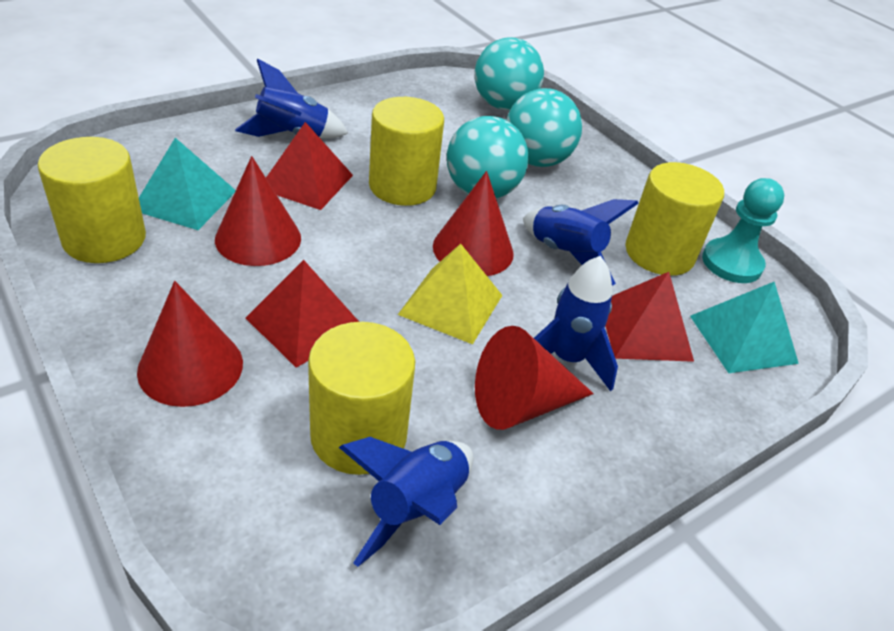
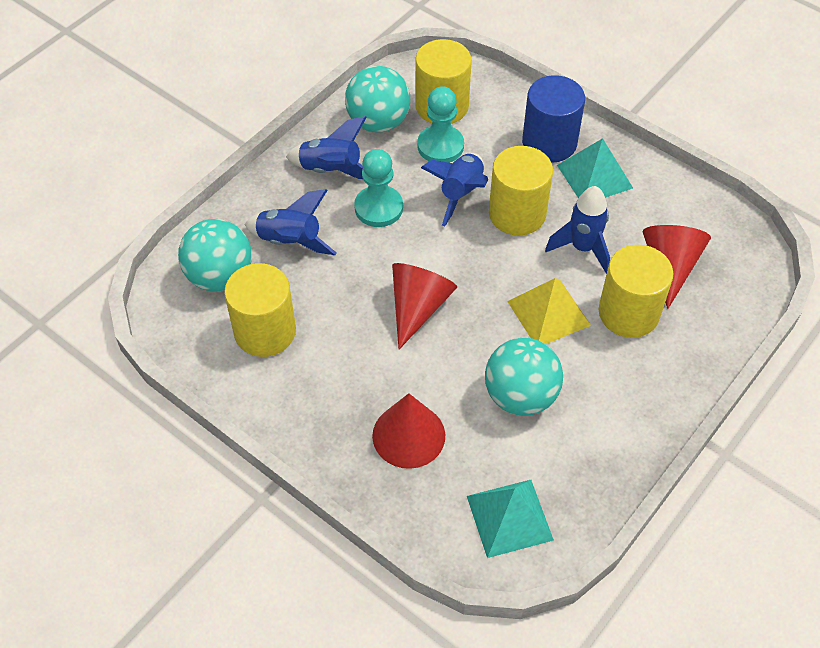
blue cylinder: 0 -> 1
red cone: 4 -> 3
red pyramid: 3 -> 0
turquoise pawn: 1 -> 2

